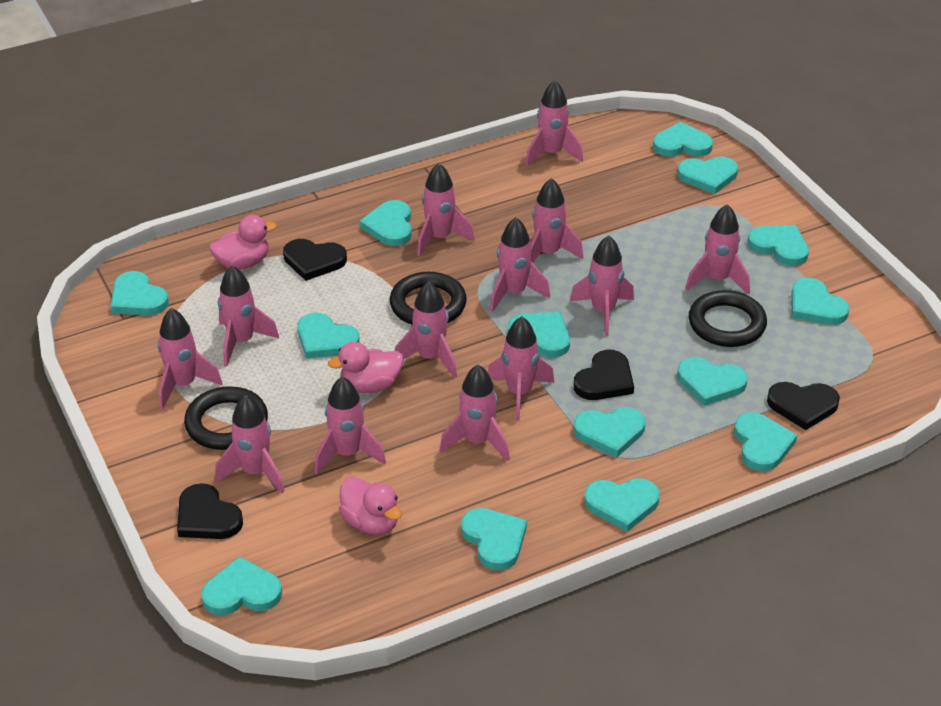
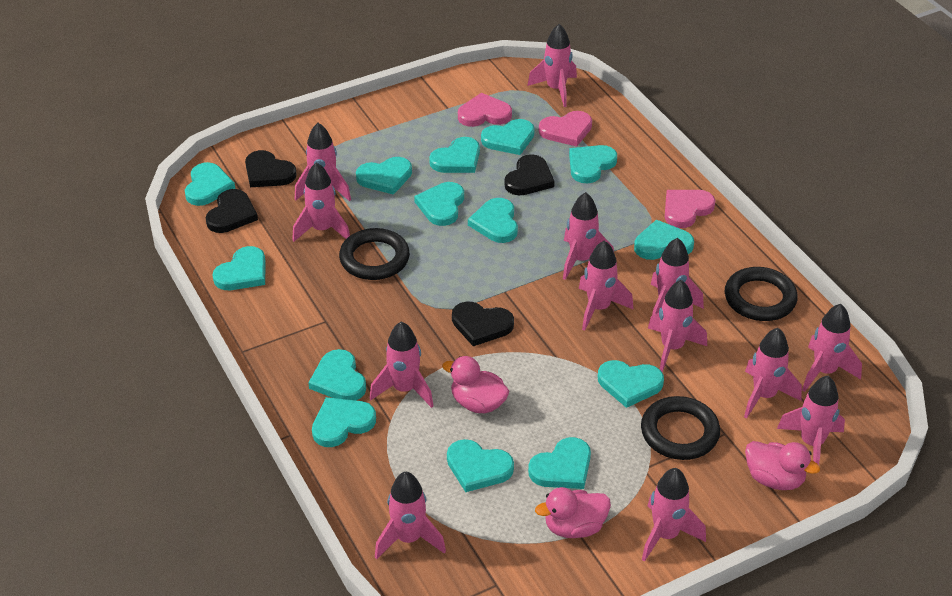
pink heart: 0 -> 3

